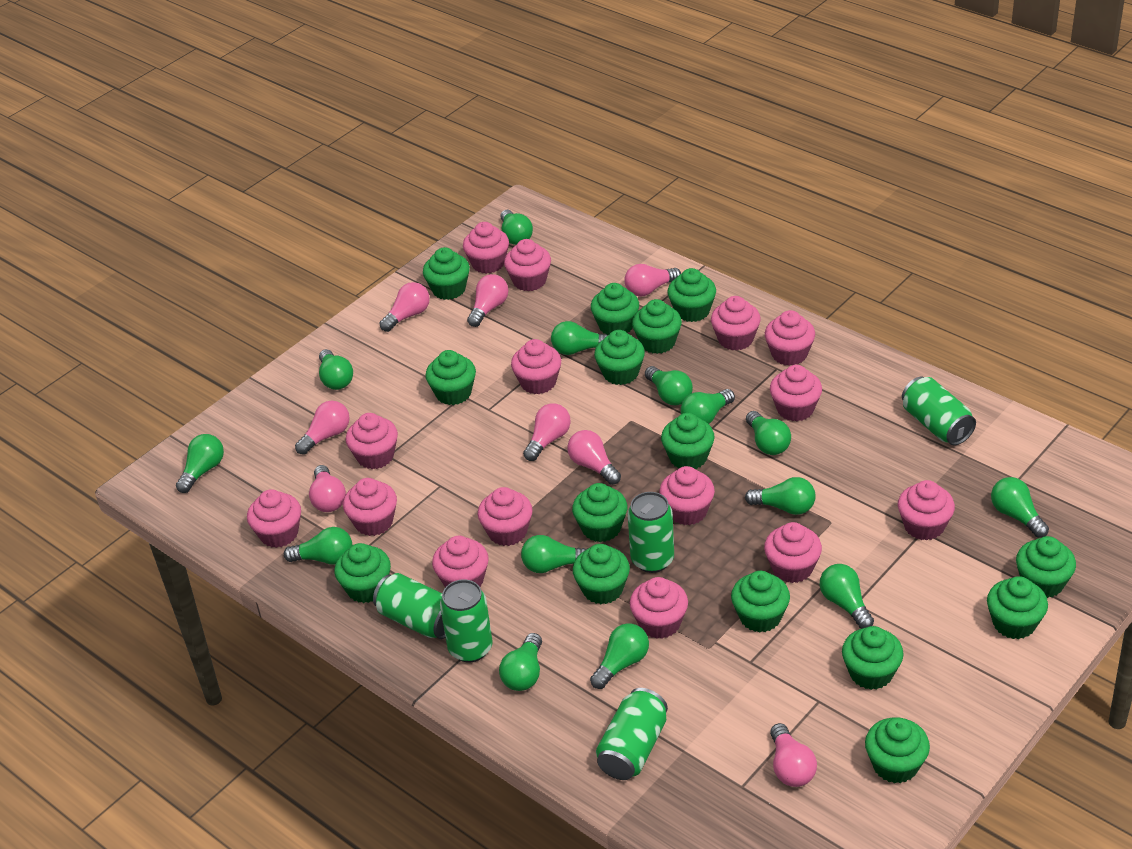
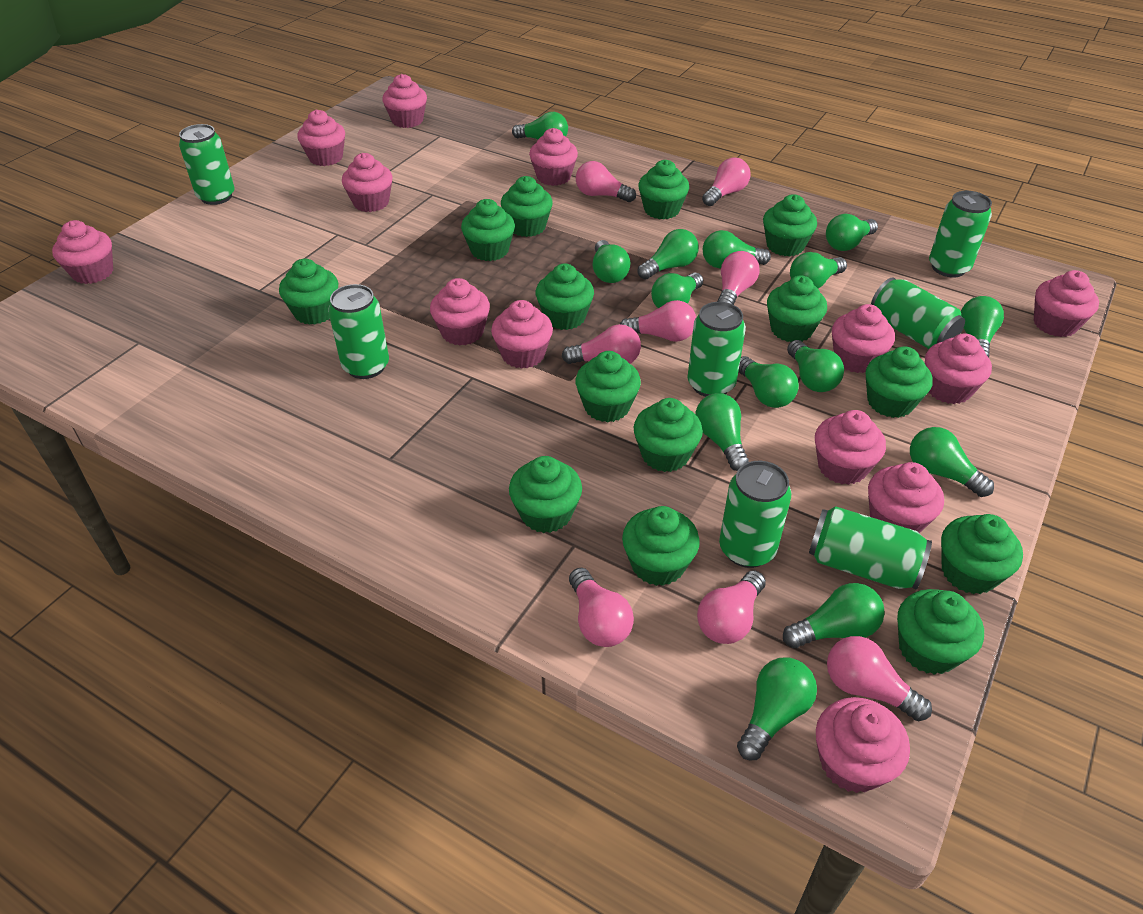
green can: 5 -> 7
green cupcake: 15 -> 14
pink cupcake: 15 -> 13

